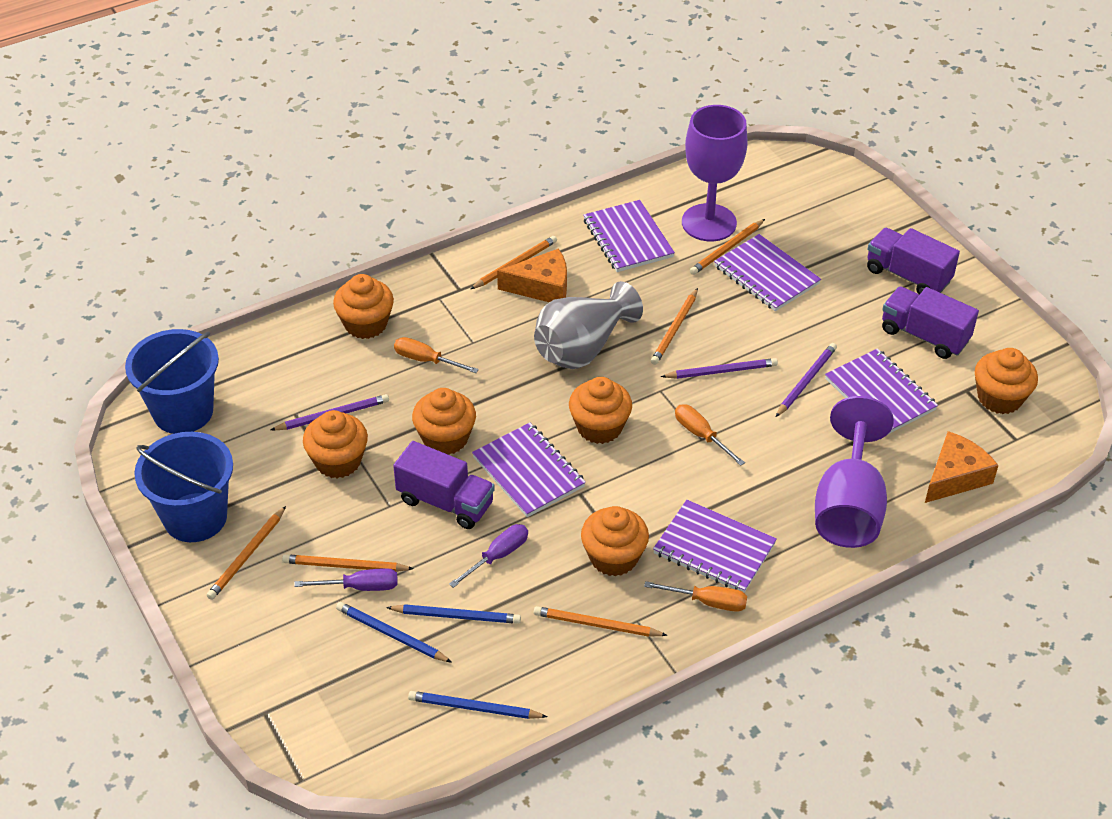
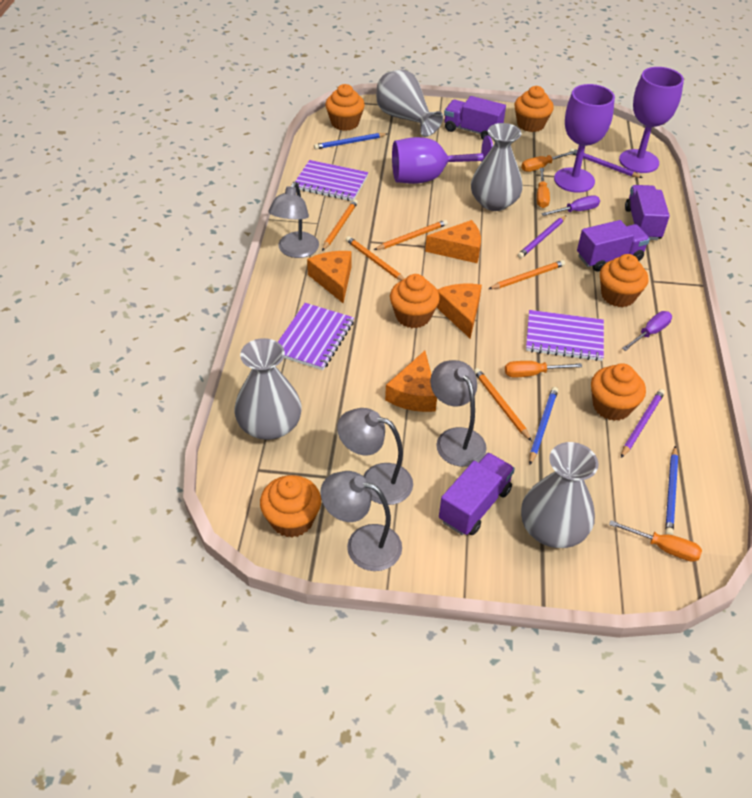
blue bucket: 2 -> 0
grey lamp: 0 -> 4
grey vase: 1 -> 4
orange cheese: 2 -> 4
orange pencil: 6 -> 5
orange screwdriver: 3 -> 4
purple goblet: 2 -> 3
purple notebook: 5 -> 3
purple truck: 3 -> 4

